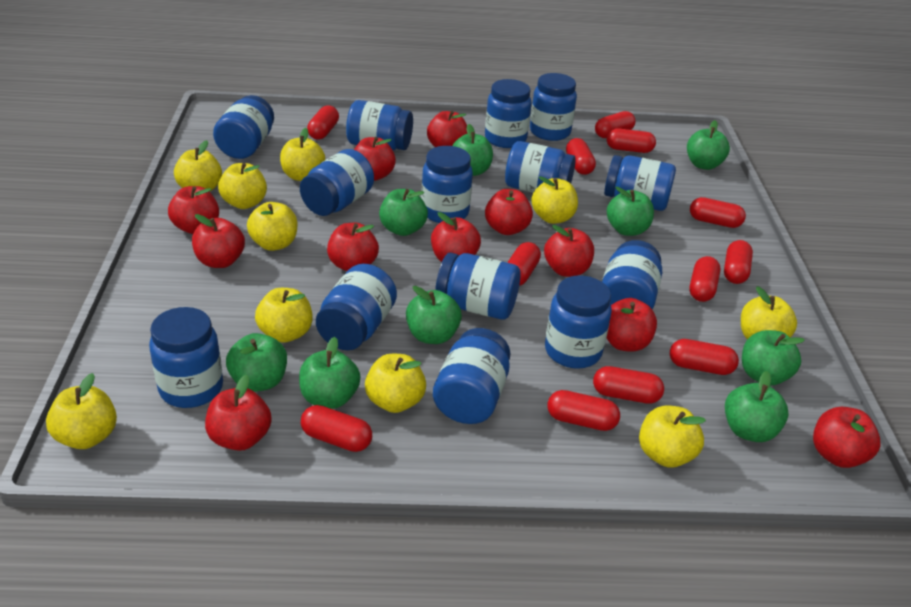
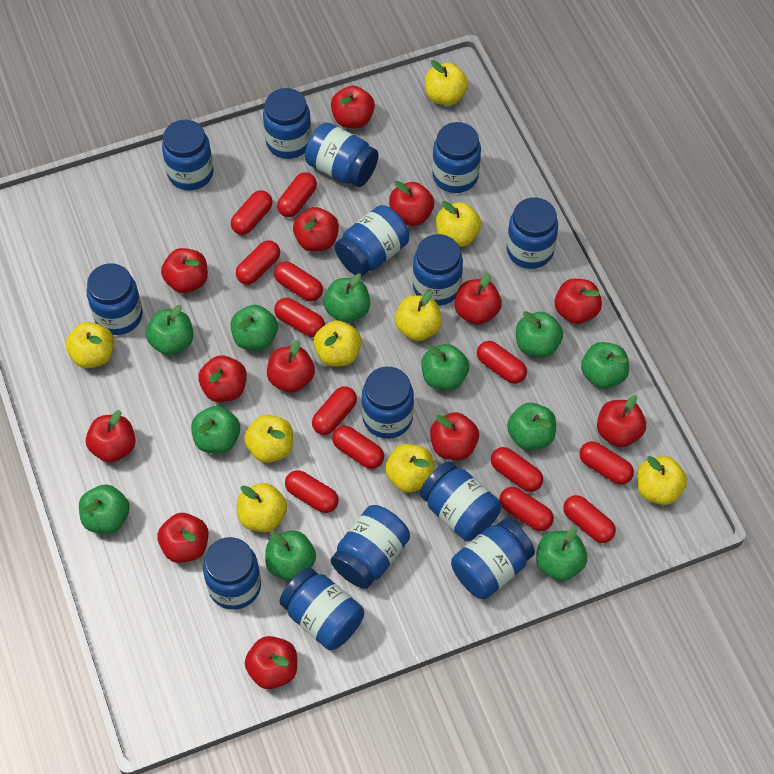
green apple: 9 -> 11
red apple: 11 -> 13
red capsule: 12 -> 13
yellow apple: 10 -> 9

